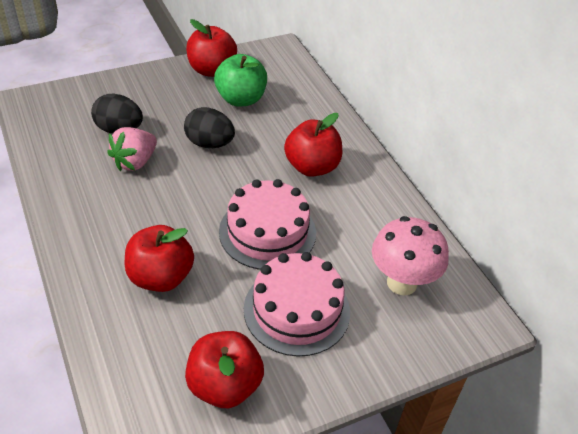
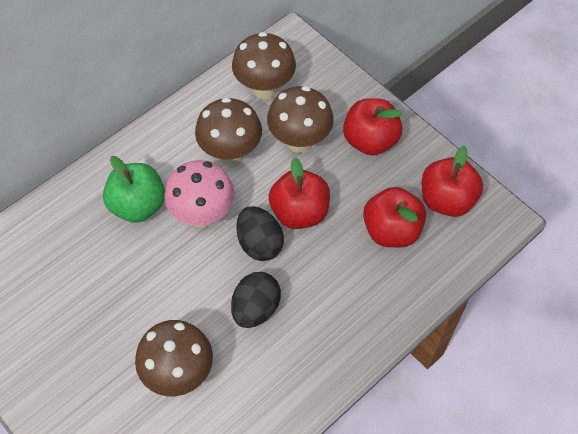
brown mushroom: 0 -> 4
pink cake: 2 -> 0
pink strawberry: 1 -> 0

